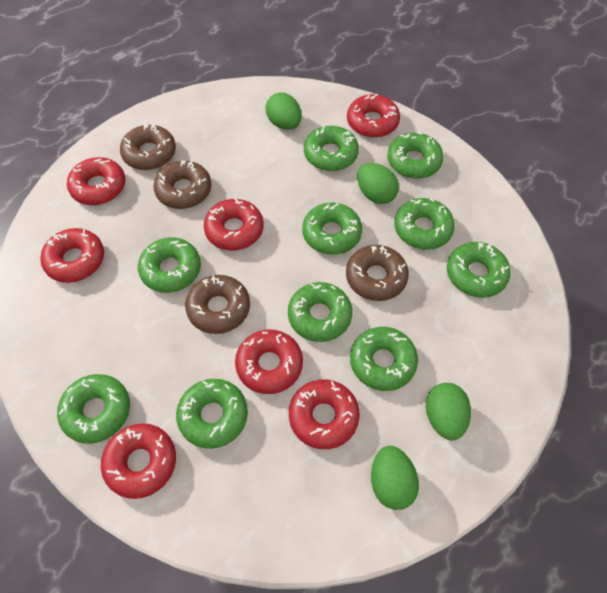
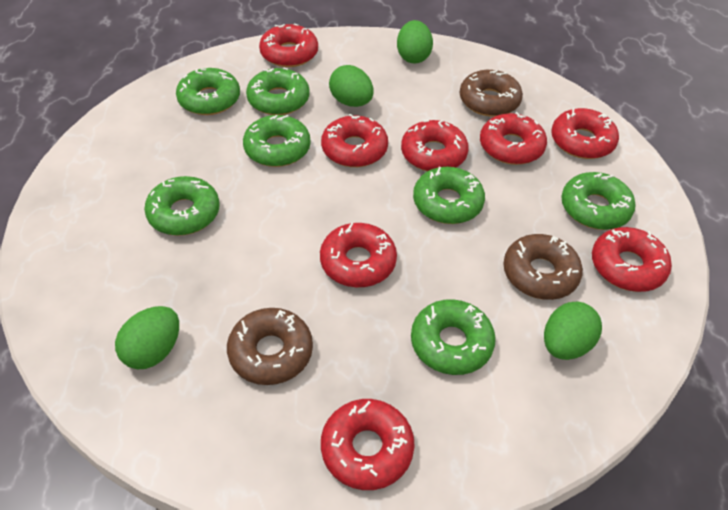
brown donut: 4 -> 3
green donut: 10 -> 7
red donut: 7 -> 8

